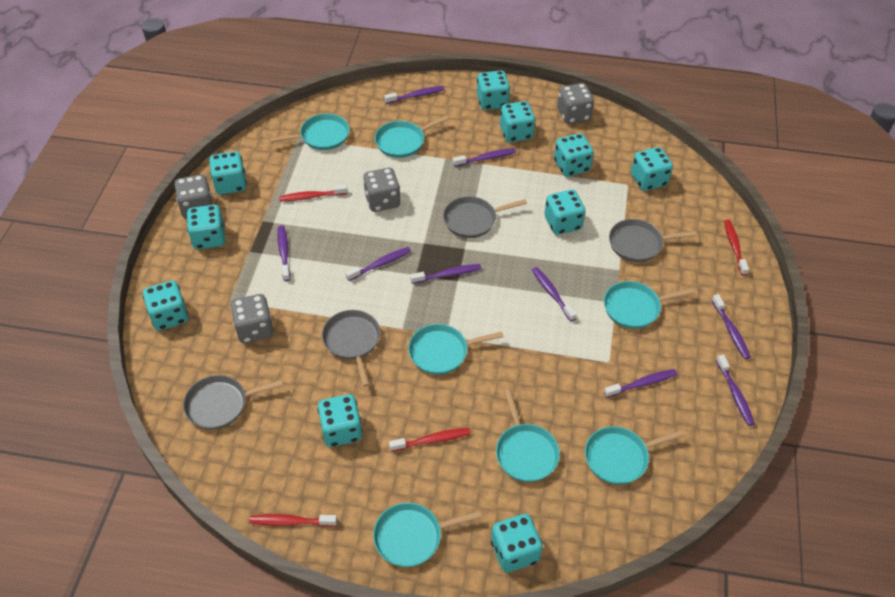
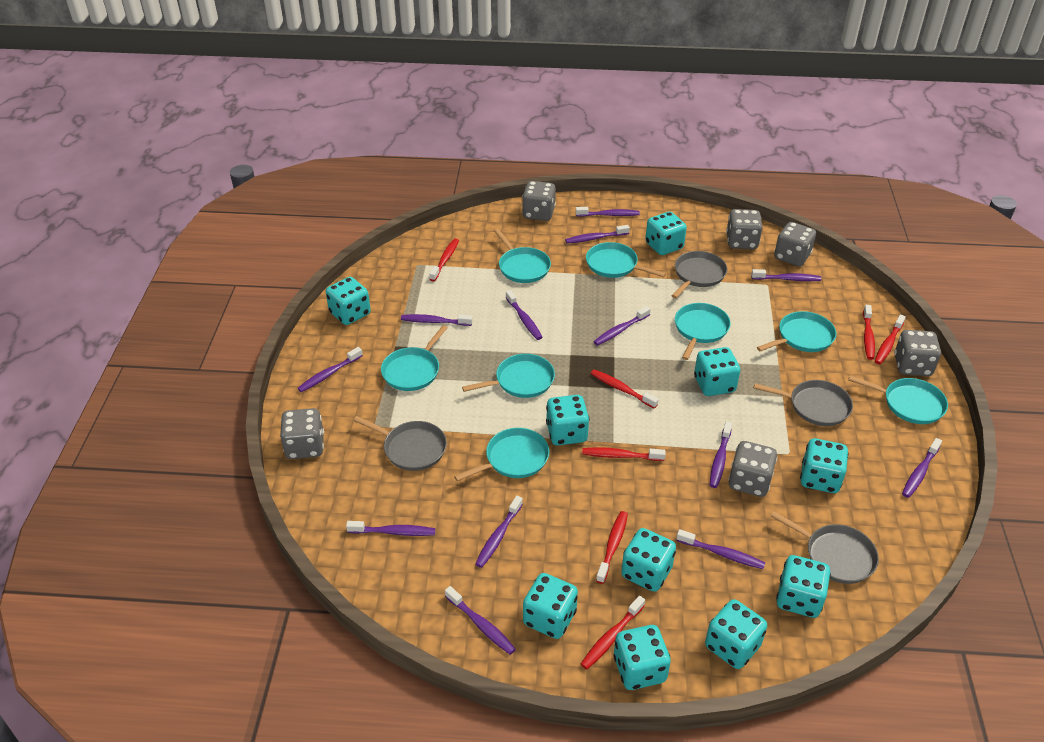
grey dice: 4 -> 6
purple toothbrush: 9 -> 13
red toothbrush: 4 -> 7
turquoise pan: 7 -> 8

